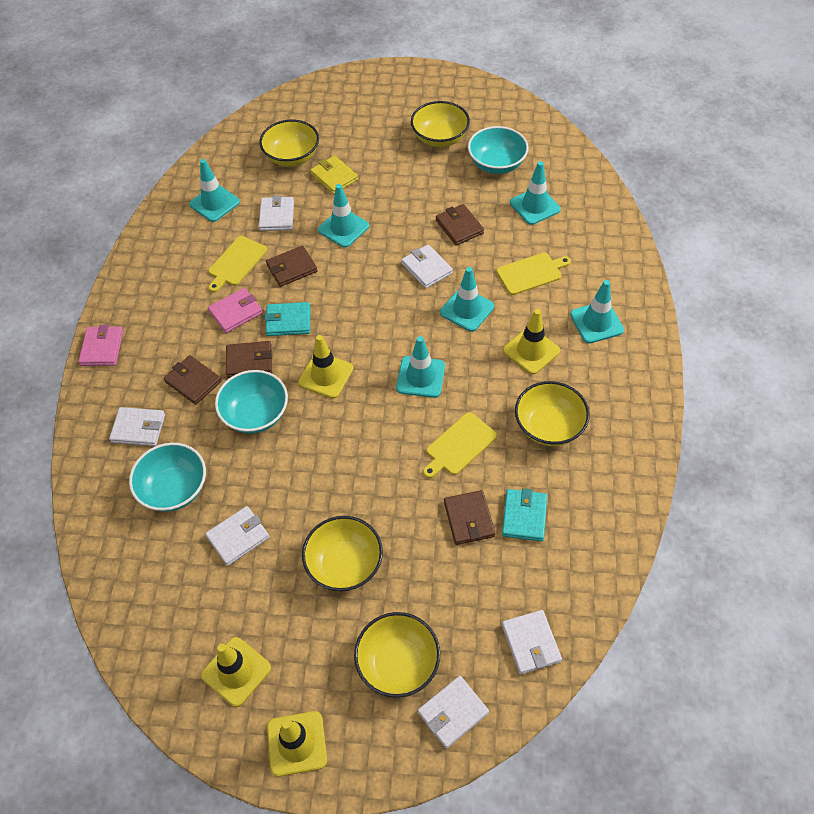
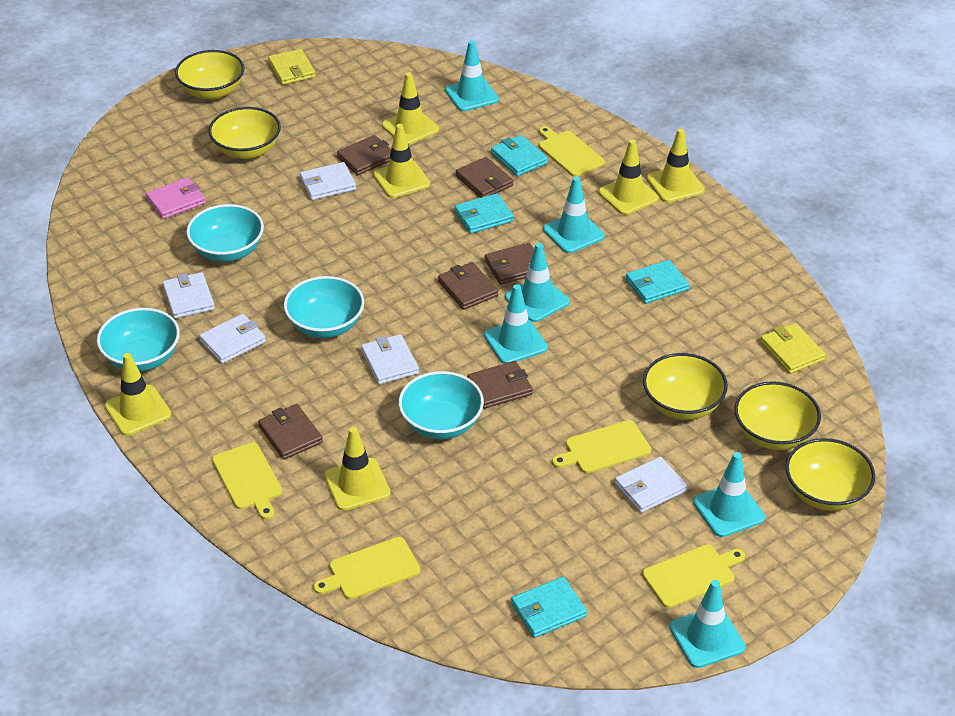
brown wallet: 5 -> 6
pink wallet: 2 -> 1
turquoise bowl: 3 -> 4
turquoise wallet: 2 -> 4
white wallet: 6 -> 5
yellow cutting board: 3 -> 5
yellow traffic cone: 4 -> 6
yellow wallet: 1 -> 2

